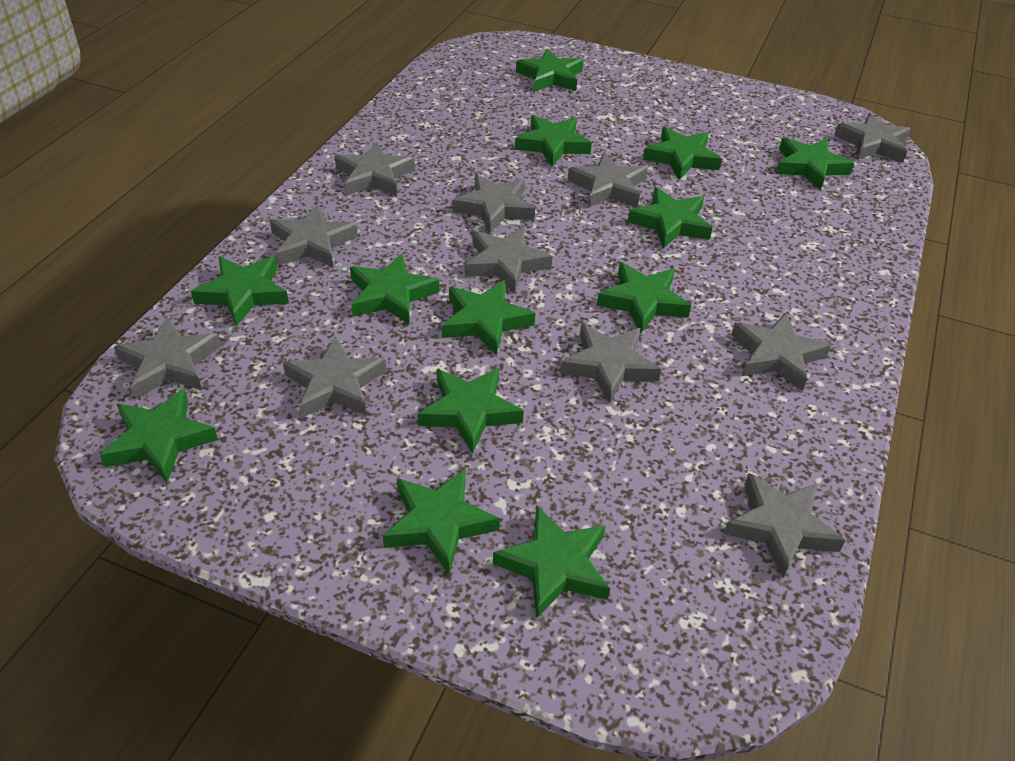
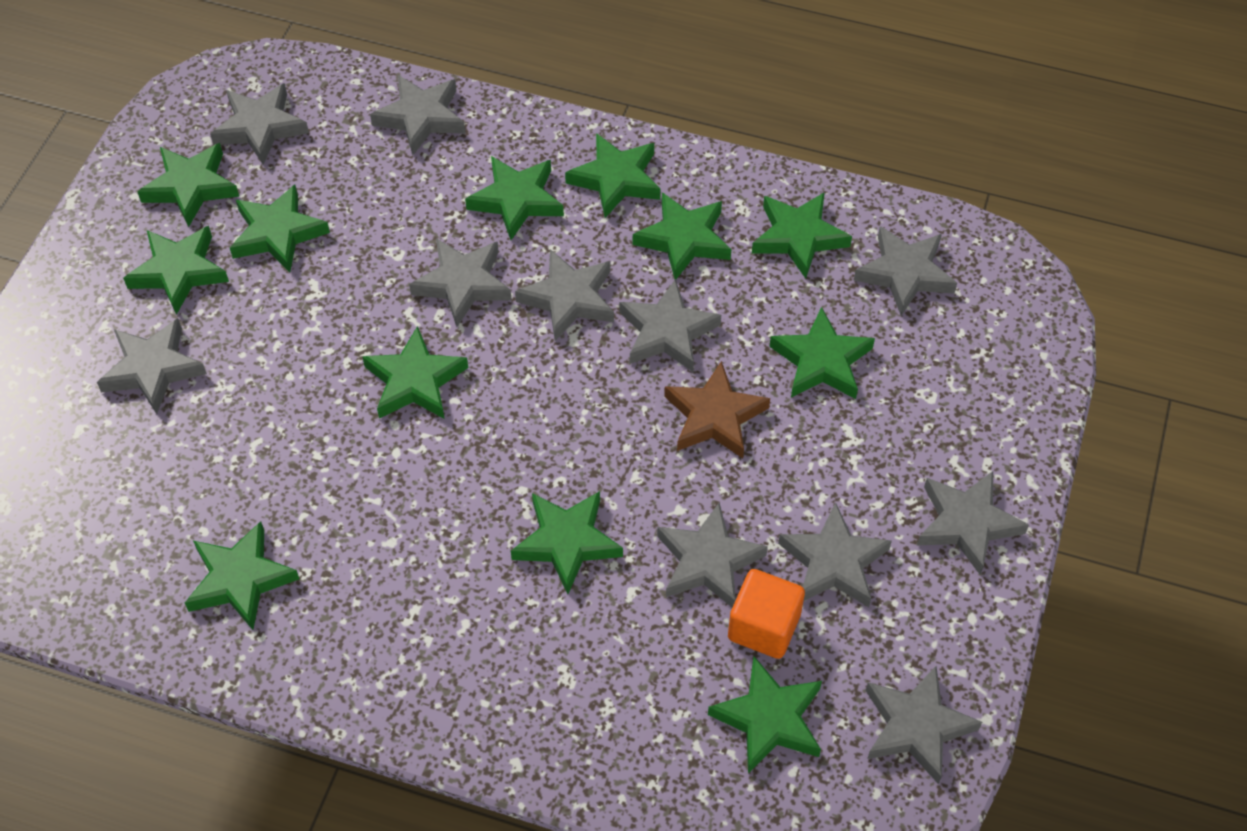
brown star: 0 -> 1
green star: 13 -> 12
orange cube: 0 -> 1

